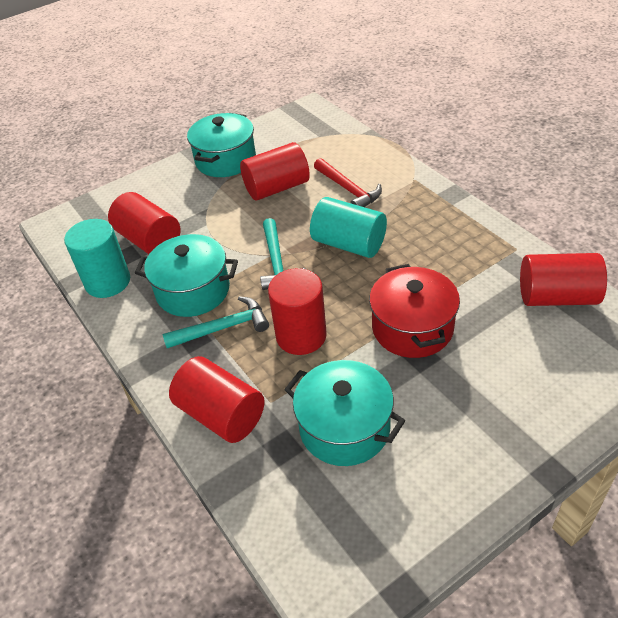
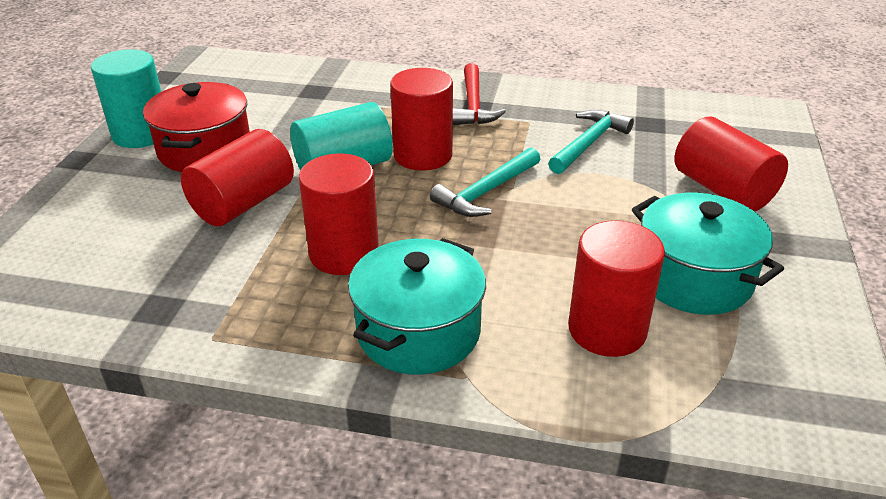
turquoise pot: 3 -> 2

